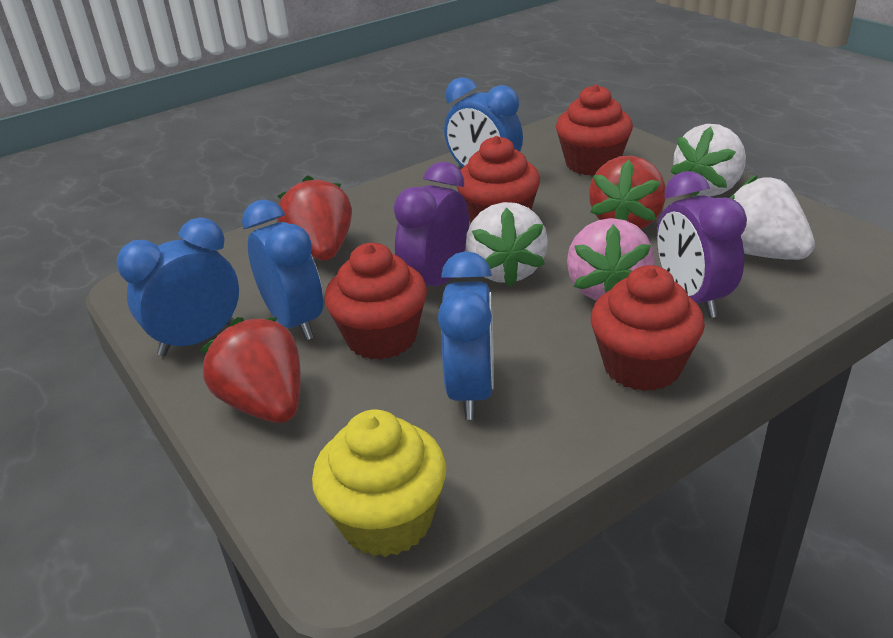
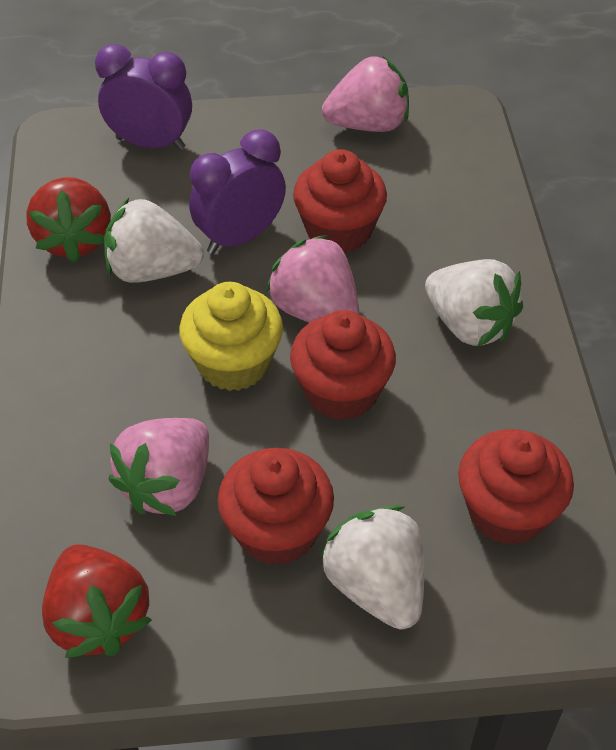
blue clock: 4 -> 0
pink strawberry: 1 -> 3
red strawberry: 3 -> 2

